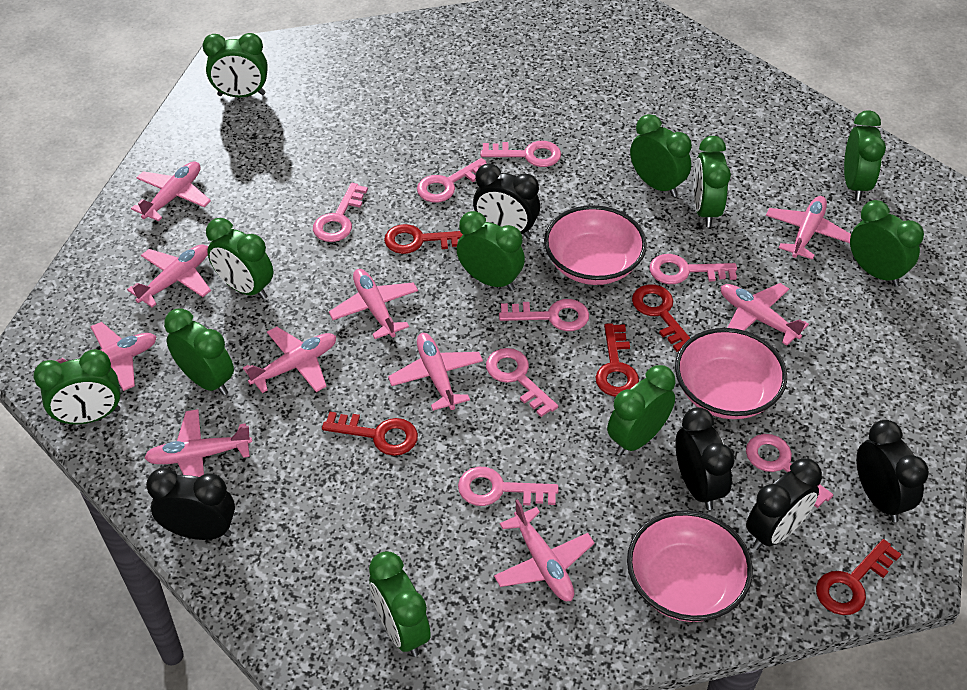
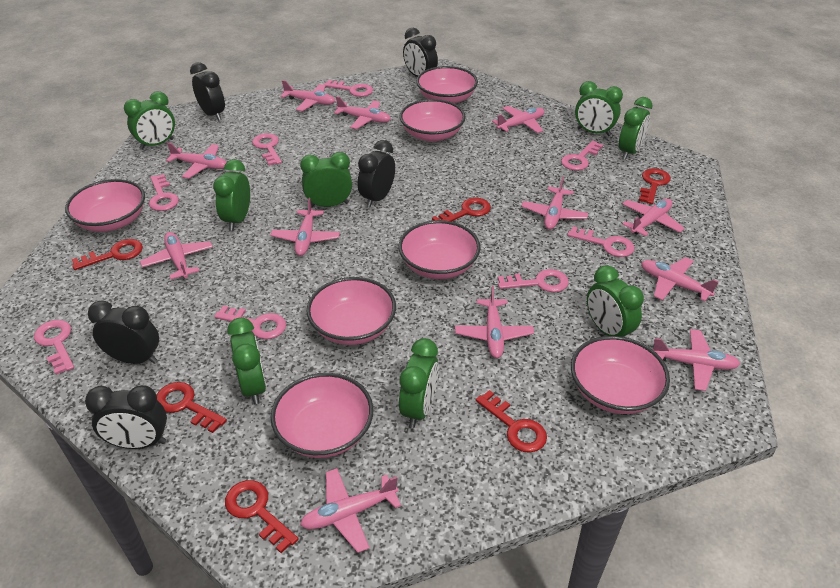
green clock: 11 -> 8
pink bowl: 3 -> 7
pink plane: 10 -> 12
red key: 5 -> 6

